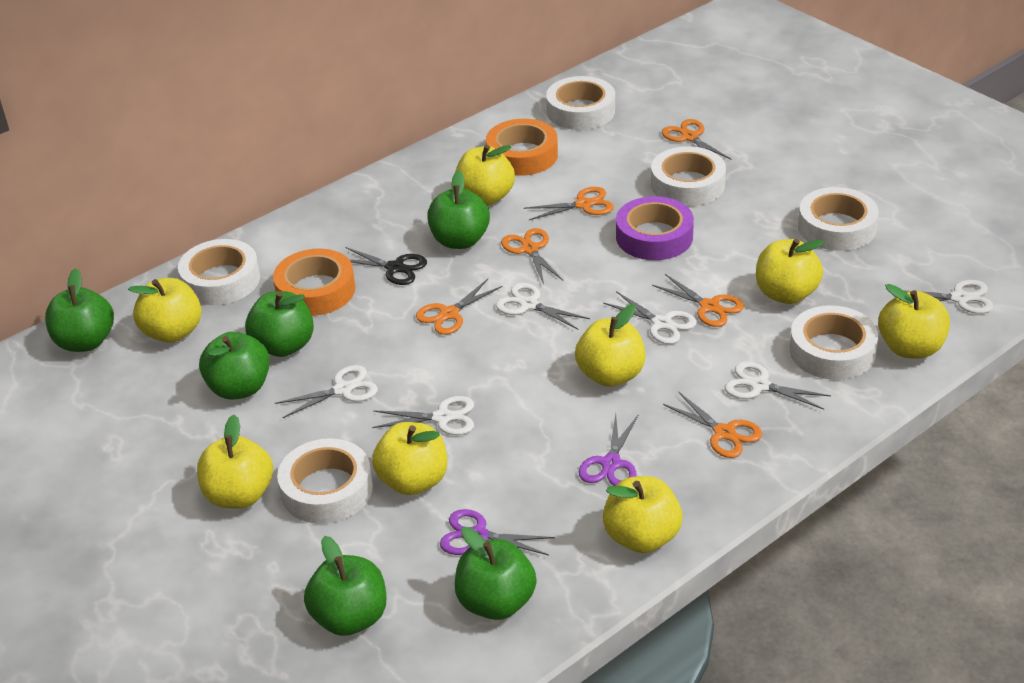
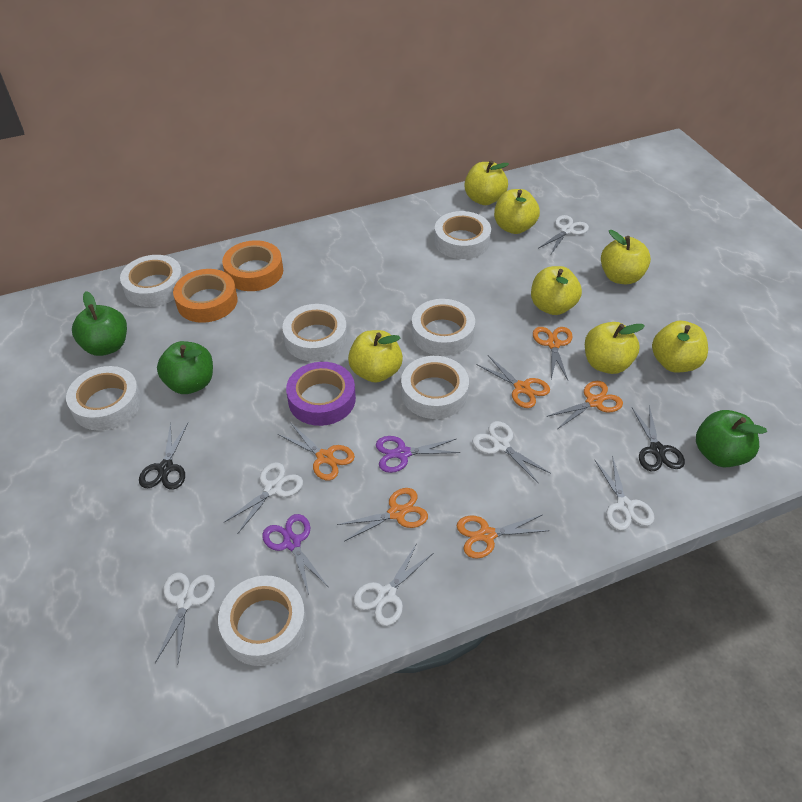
black scissors: 1 -> 2
green apple: 6 -> 3
white tape: 6 -> 7
yellow apple: 8 -> 7

